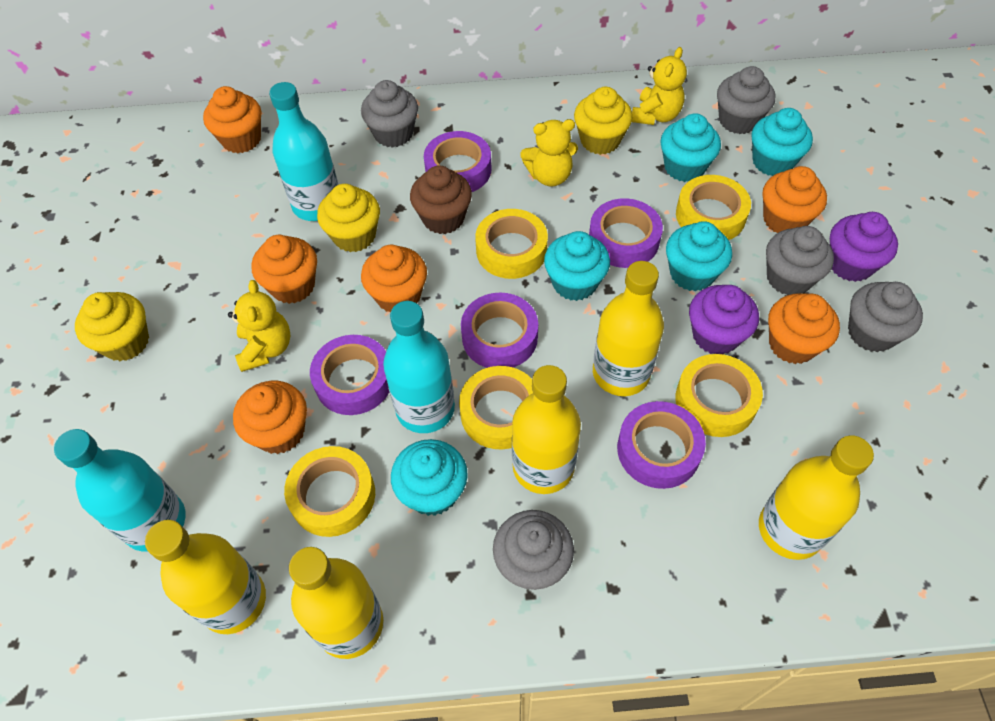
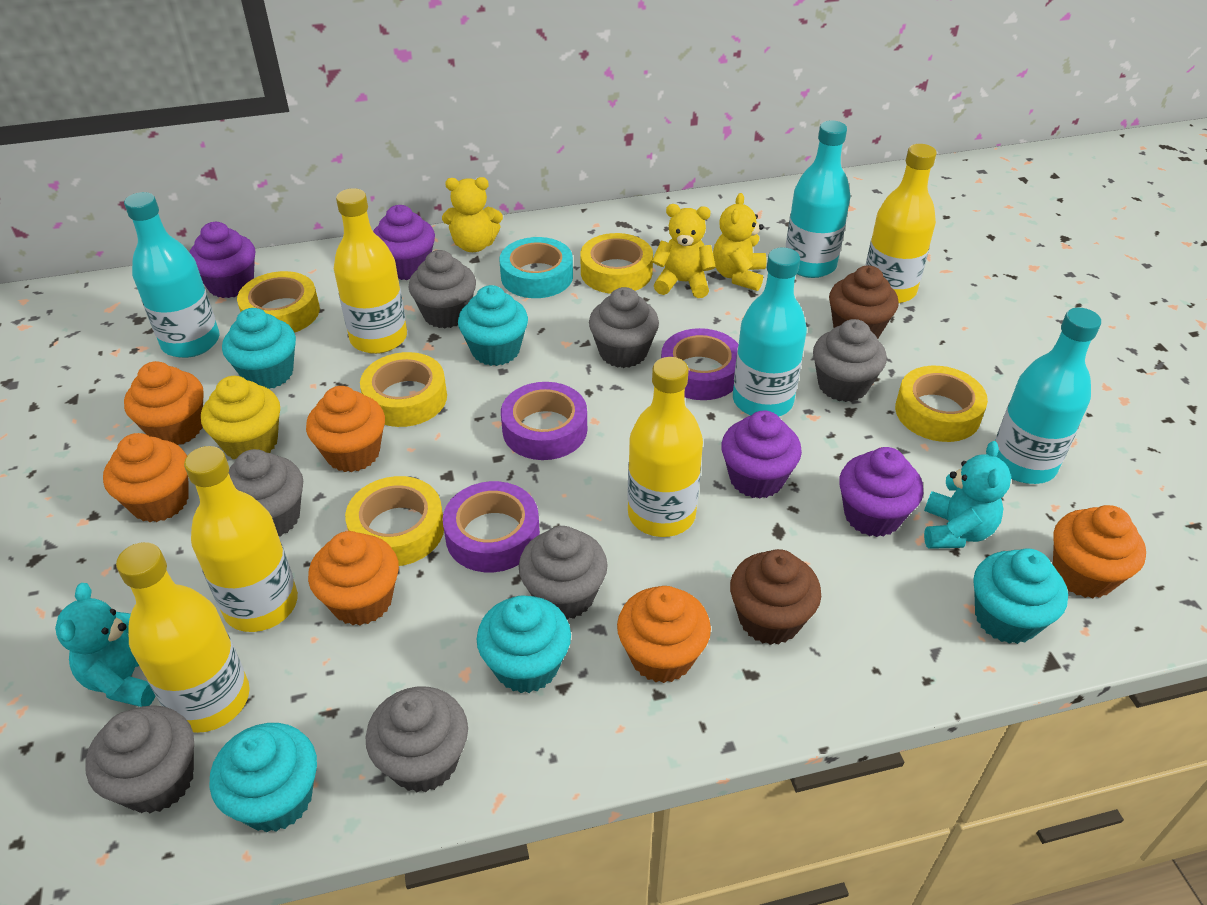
brown cupcake: 1 -> 2
grey cupcake: 5 -> 7
purple cupcake: 2 -> 4
purple tape: 5 -> 3
turquoise bottle: 3 -> 4
turquoise tape: 0 -> 1
turquoise teddy bear: 0 -> 2
yellow cupcake: 3 -> 1

